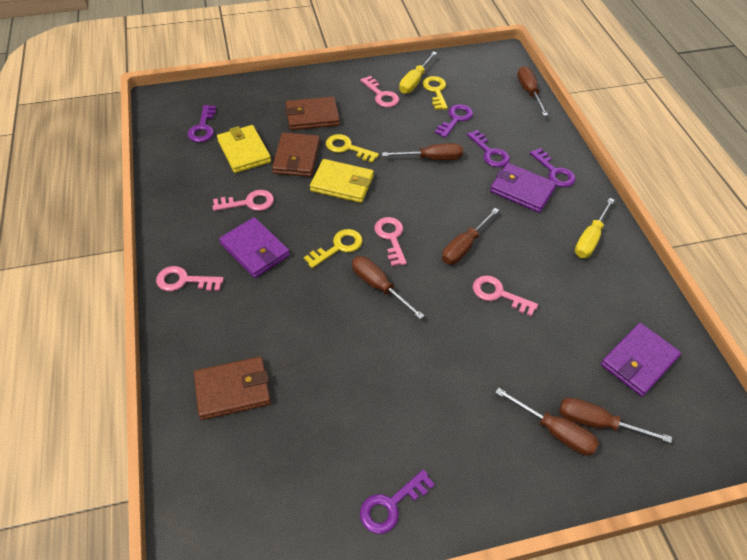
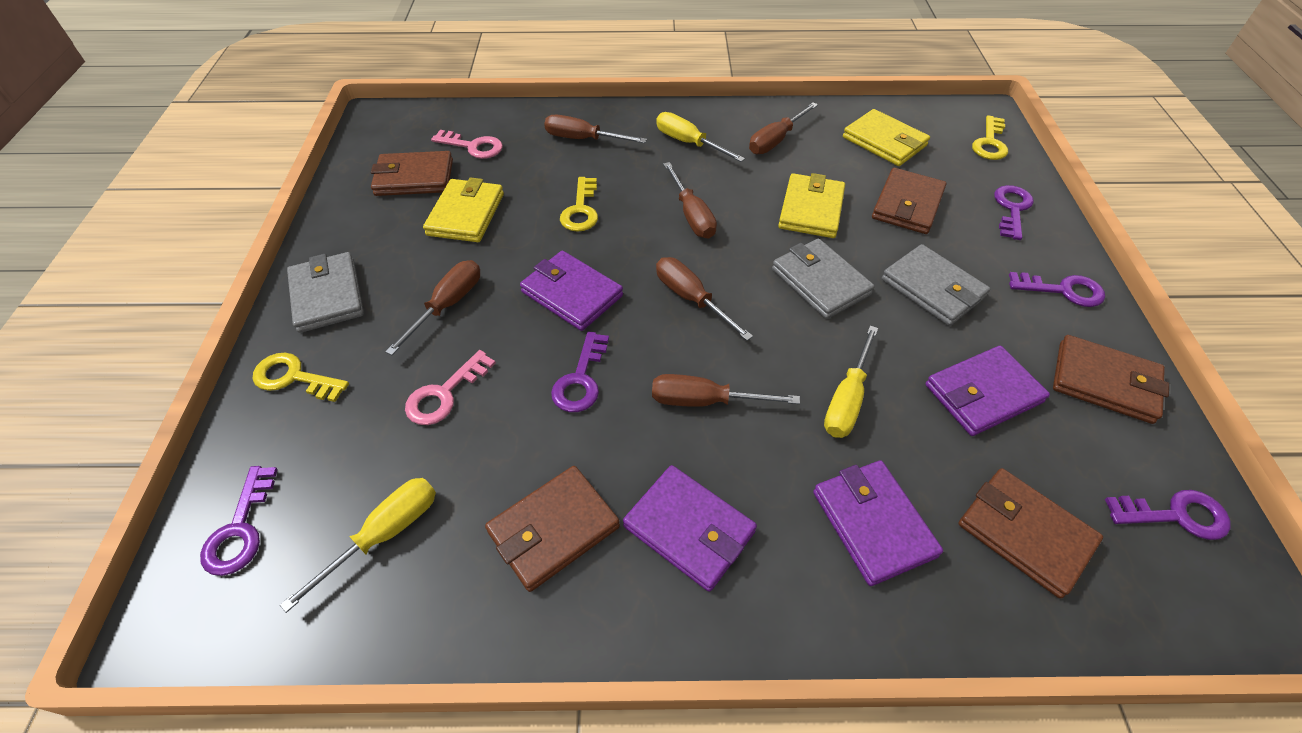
brown wallet: 3 -> 5
grey wallet: 0 -> 3
pink key: 5 -> 2
purple wallet: 3 -> 4
yellow screwdriver: 2 -> 3
yellow wallet: 2 -> 3

